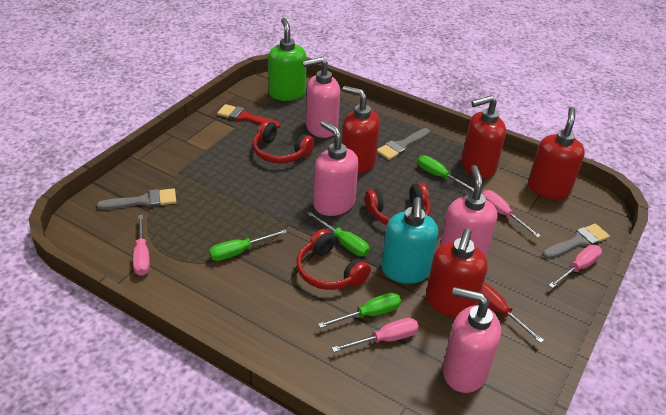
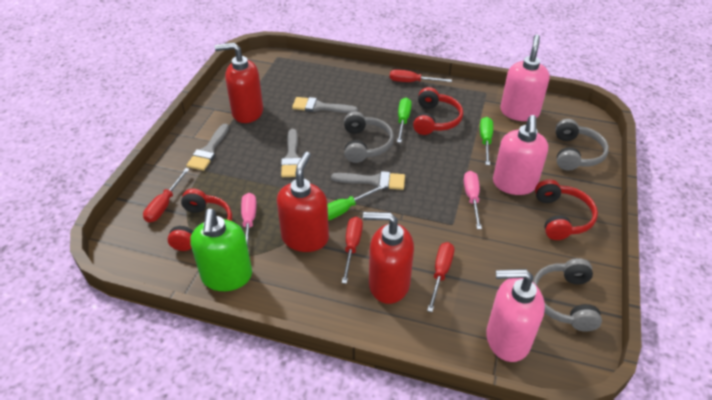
green screwdriver: 4 -> 3
grey brush: 3 -> 4
grey headphones: 0 -> 3
pink screwdriver: 4 -> 2
pink soap dispenser: 4 -> 3
red brush: 1 -> 0
red screwdriver: 1 -> 4
red soap dispenser: 4 -> 3
turquoise soap dispenser: 1 -> 0

